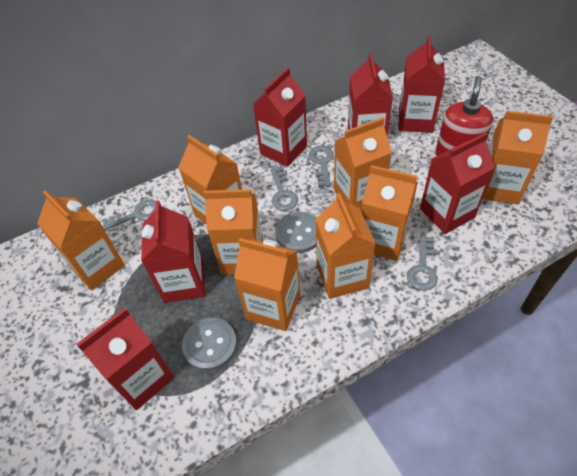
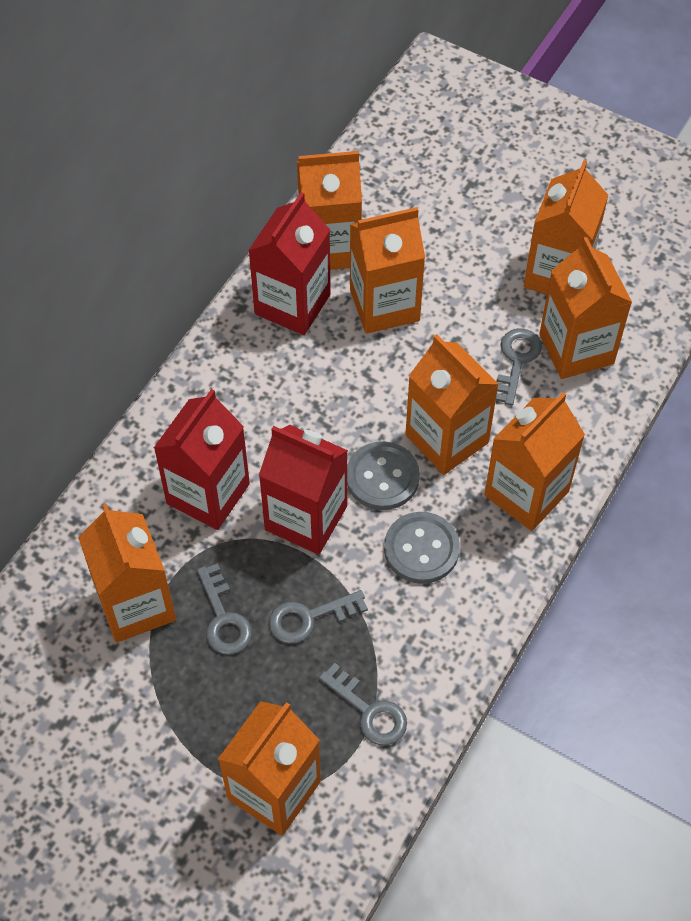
red carton: 6 -> 3
red soap dispenser: 1 -> 0

